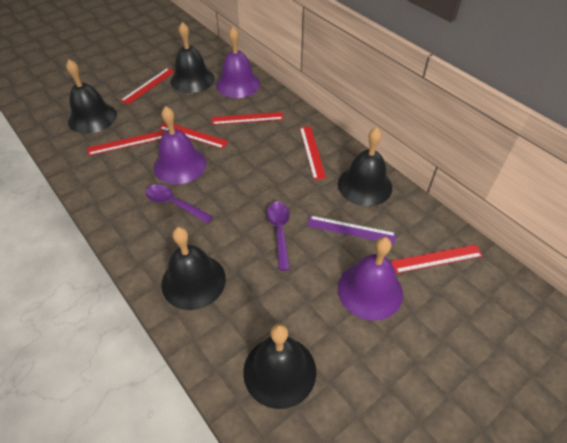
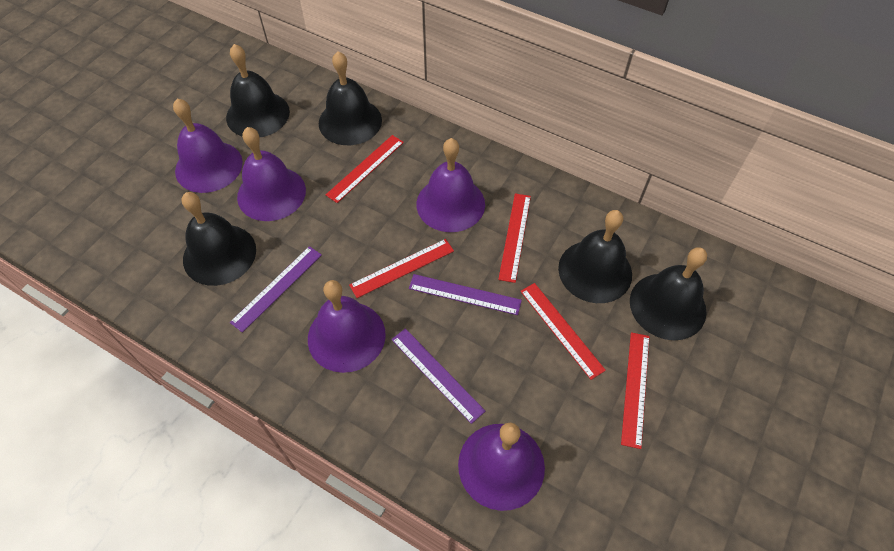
purple bell: 3 -> 5
purple ruler: 1 -> 3
purple spoon: 2 -> 0
red ruler: 6 -> 5

